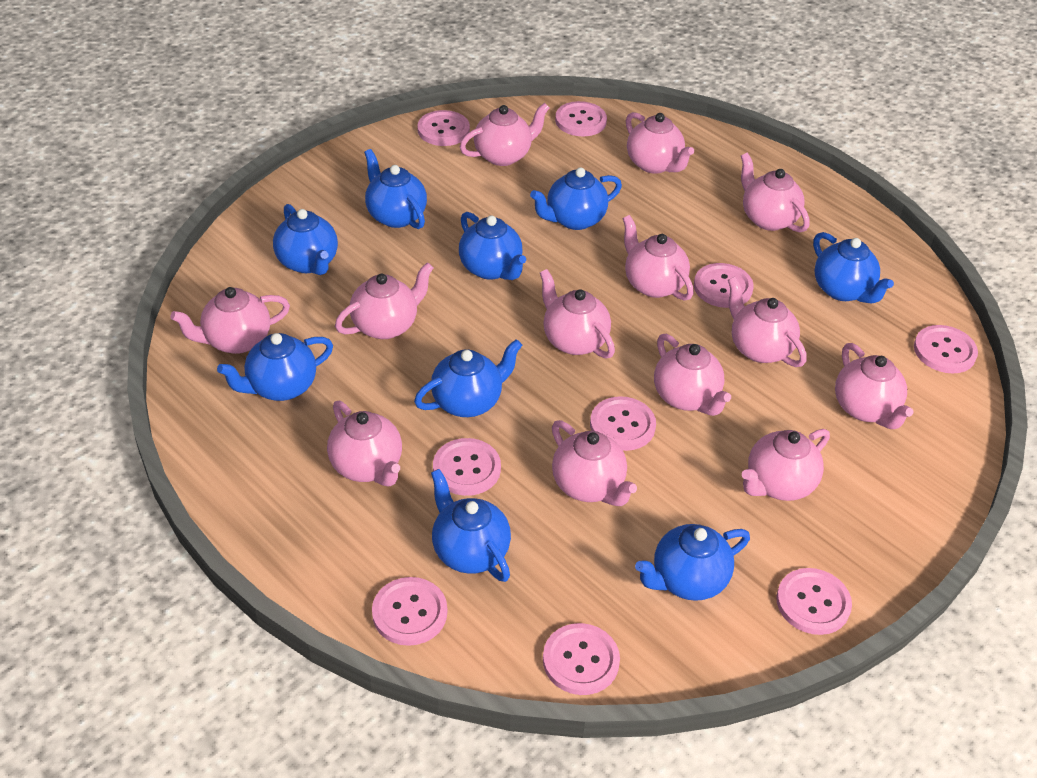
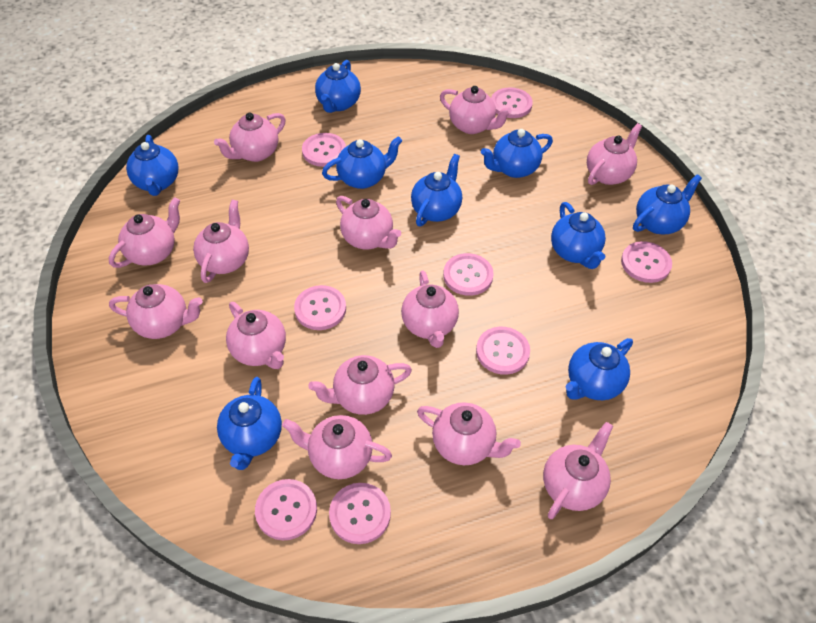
pink button: 9 -> 8

